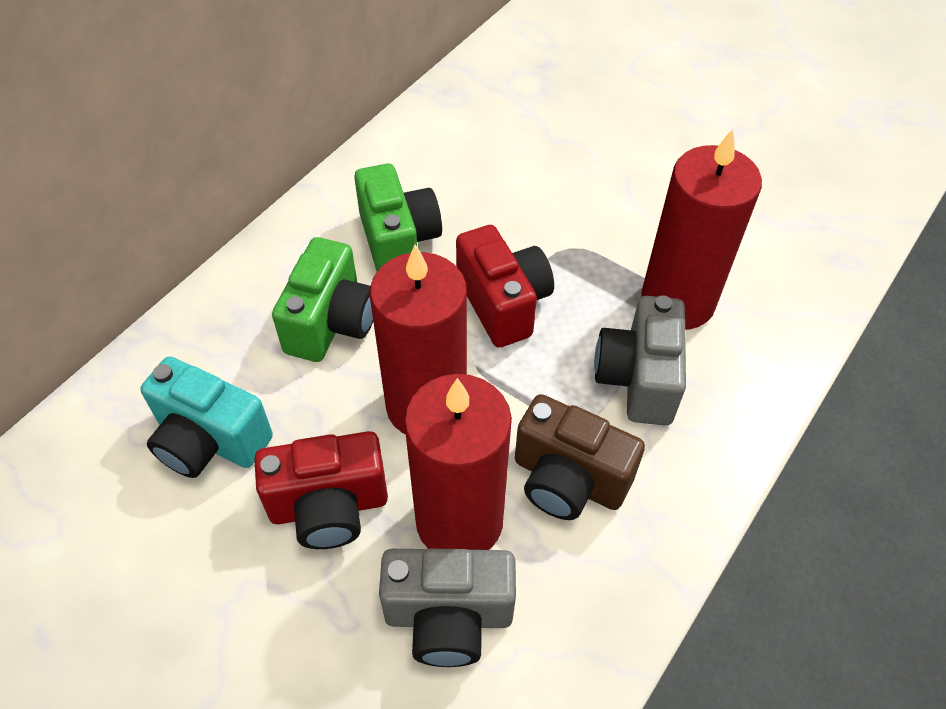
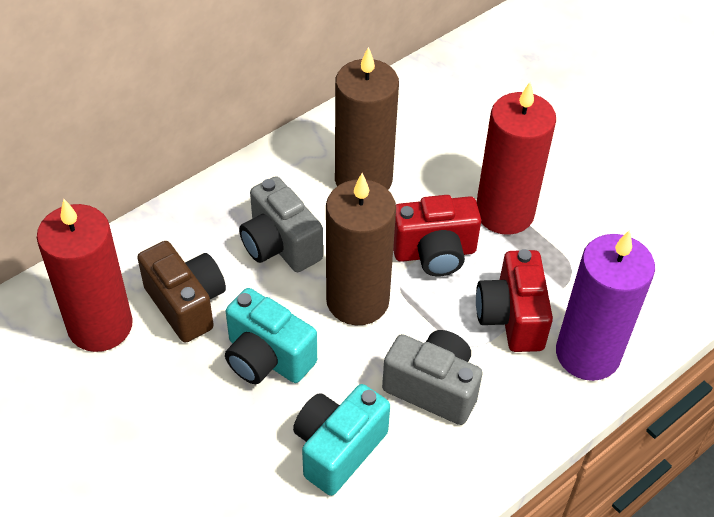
brown candle: 0 -> 2
green camera: 2 -> 0
purple candle: 0 -> 1
red candle: 3 -> 2
turquoise camera: 1 -> 2

